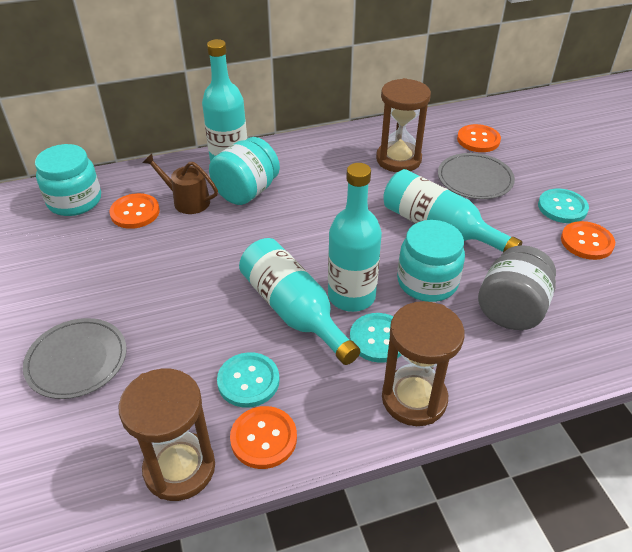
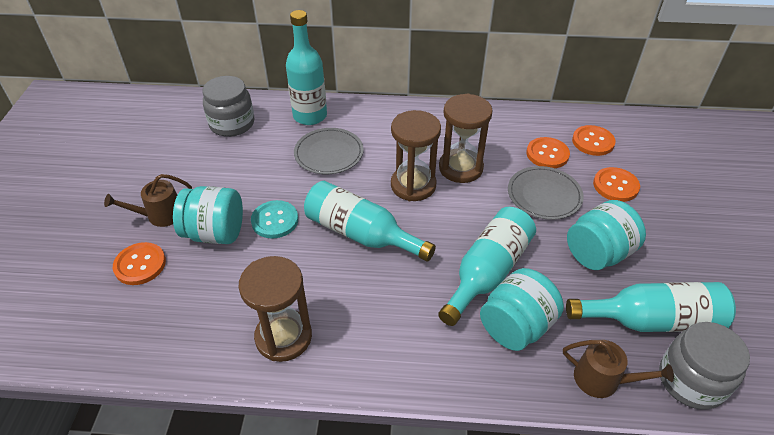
brown watering can: 1 -> 2
grey jar: 1 -> 2
turquoise button: 3 -> 1

